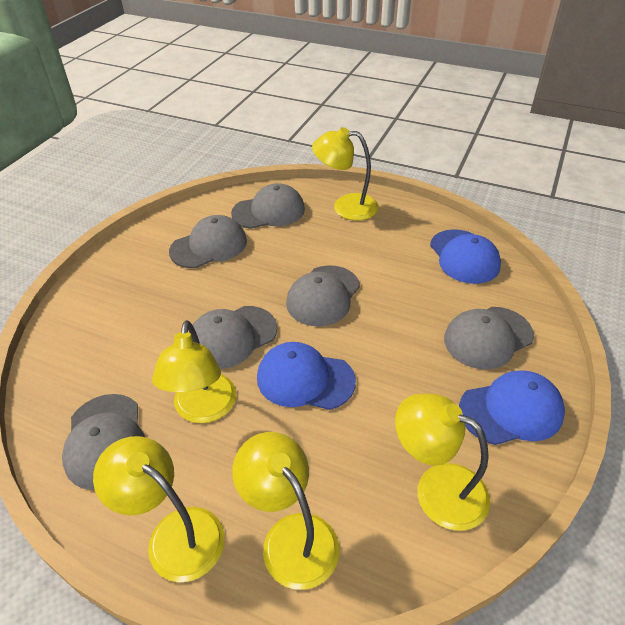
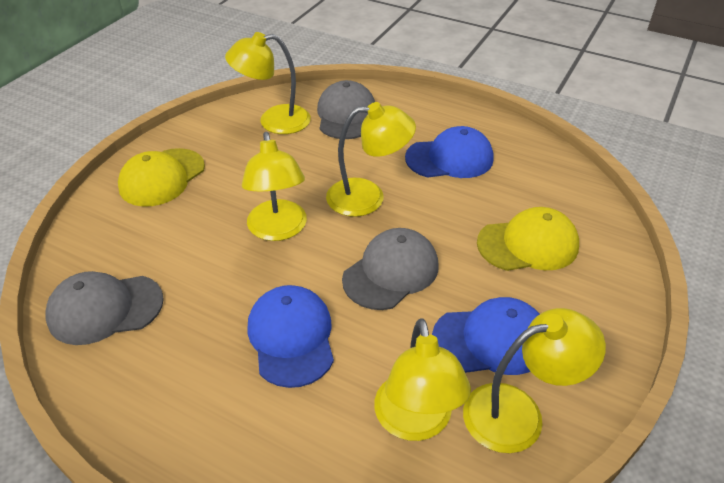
grey cap: 6 -> 3
yellow cap: 0 -> 2

